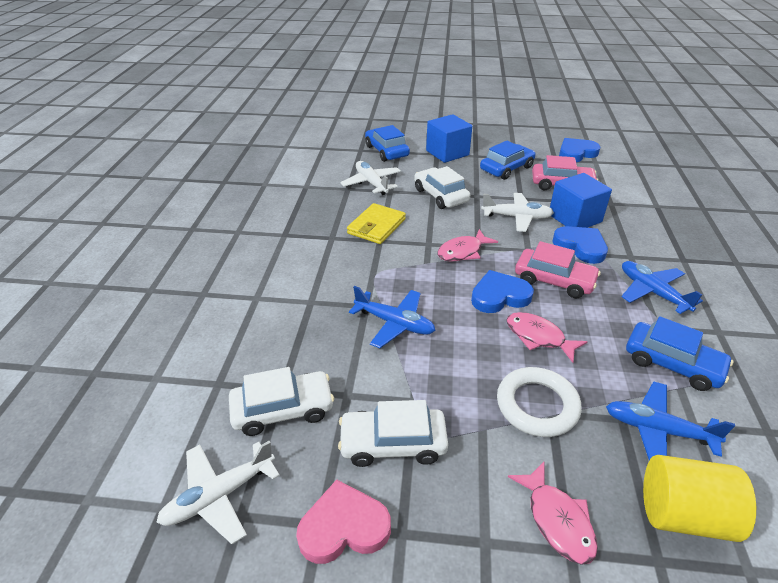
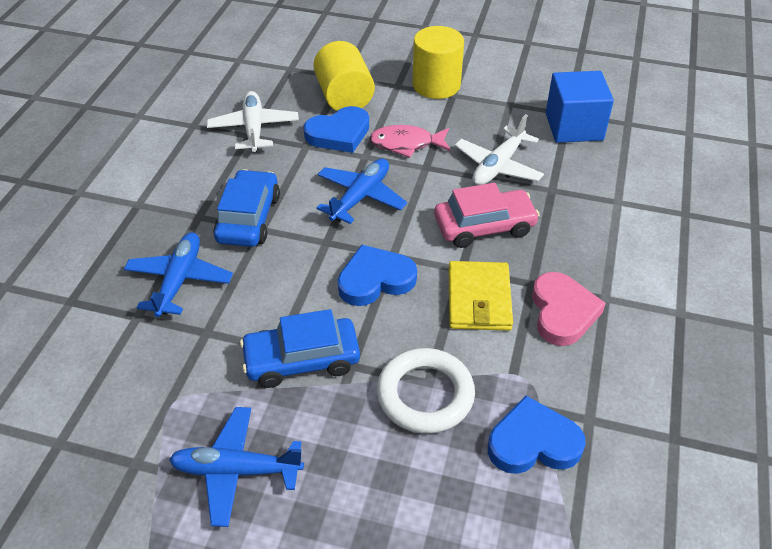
blue car: 3 -> 2
blue cube: 2 -> 1
pink car: 2 -> 1
pink fish: 3 -> 1
white car: 3 -> 0
white plane: 3 -> 2
yellow cylinder: 1 -> 2

